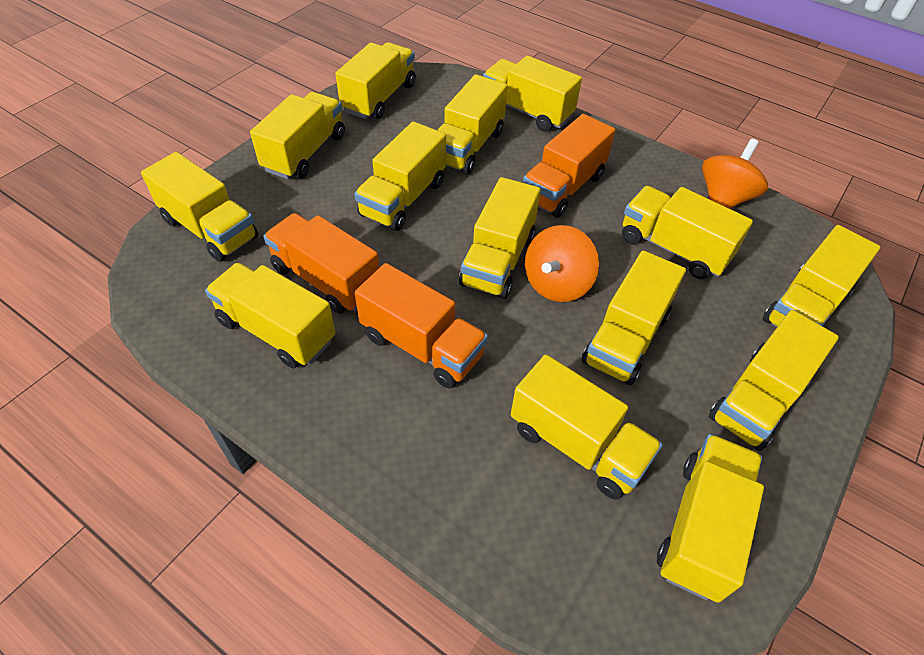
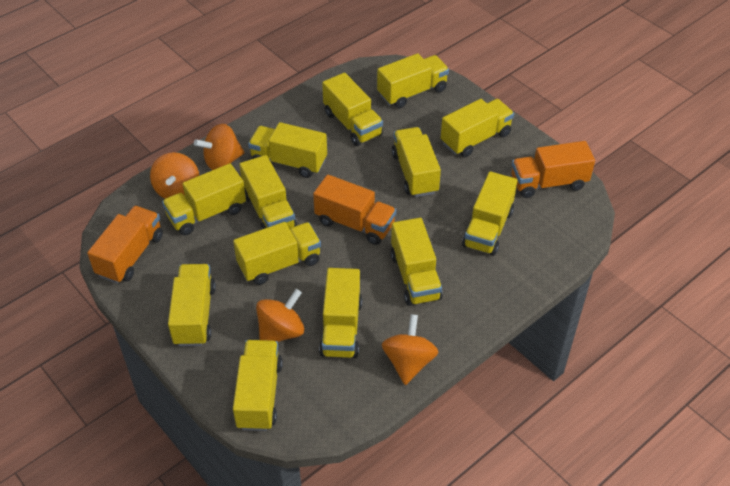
orange spinning top: 2 -> 4
yellow truck: 14 -> 13

